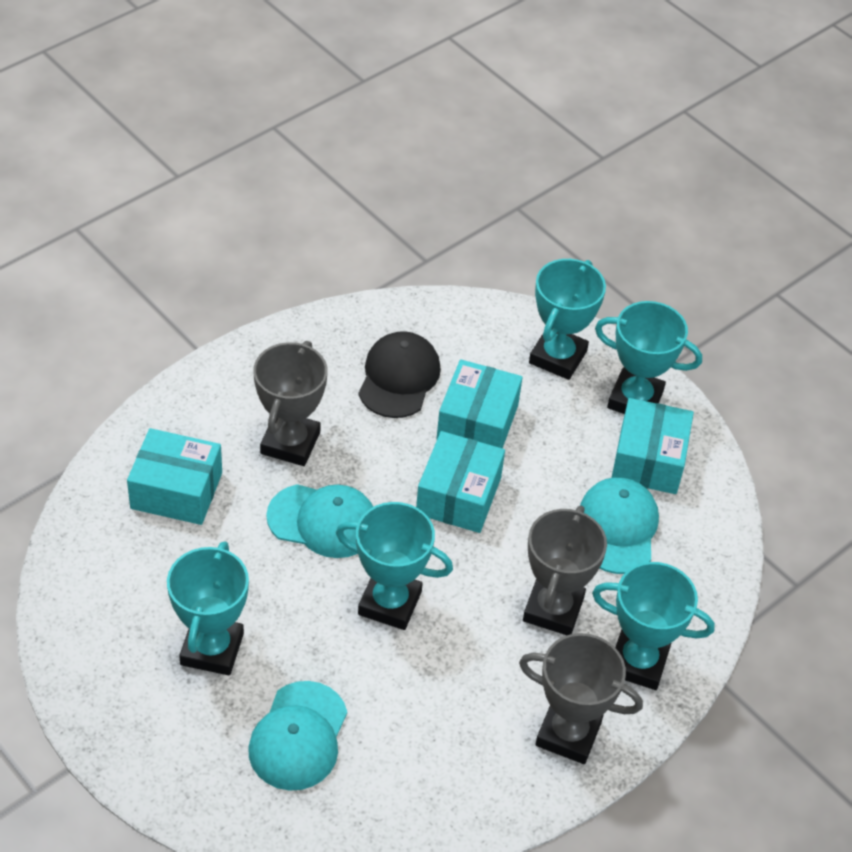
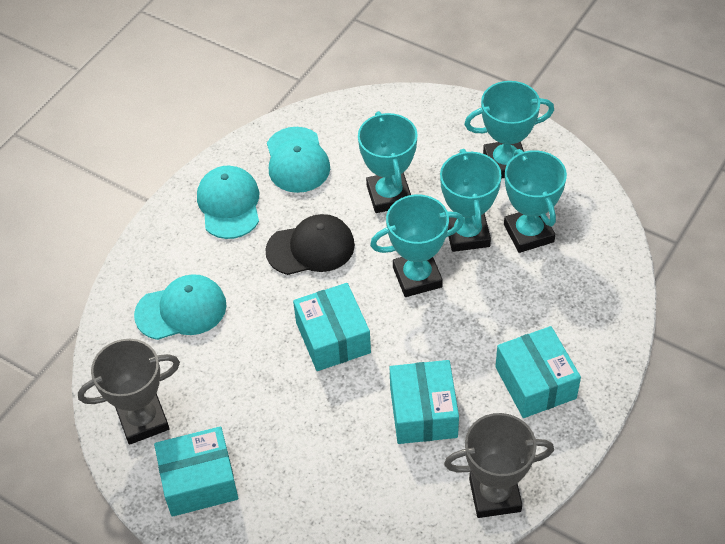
grey trophy: 3 -> 2

